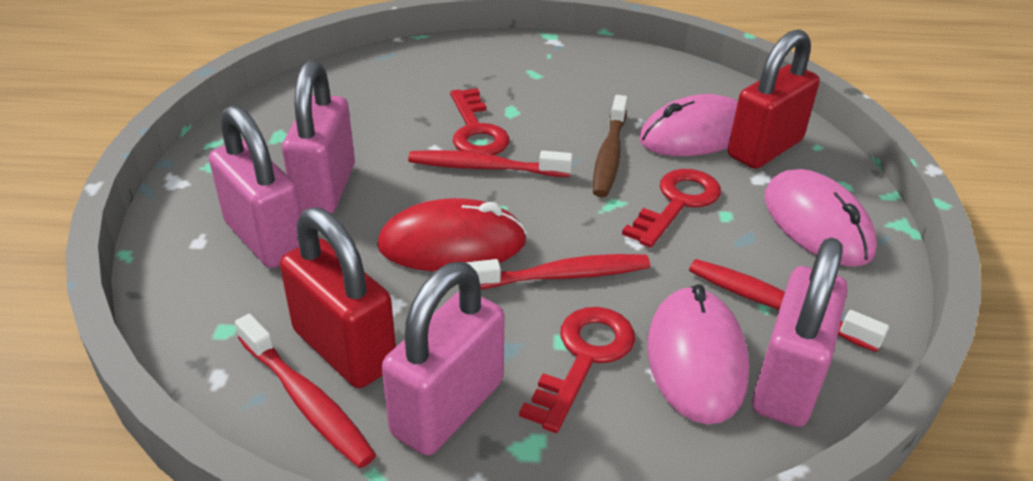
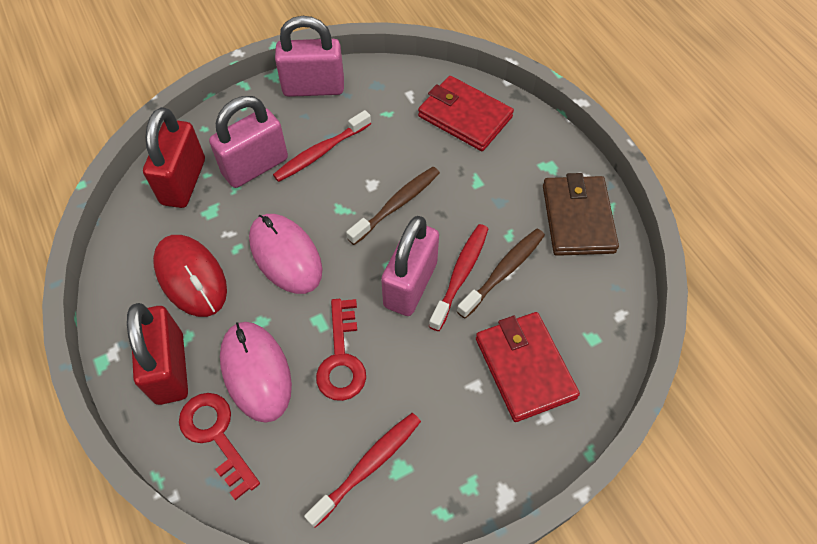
brown toothbrush: 1 -> 2
brown wallet: 0 -> 1
pink mouse: 3 -> 2
pink padlock: 4 -> 3
red key: 3 -> 2
red toothbrush: 4 -> 3
red wallet: 0 -> 2

